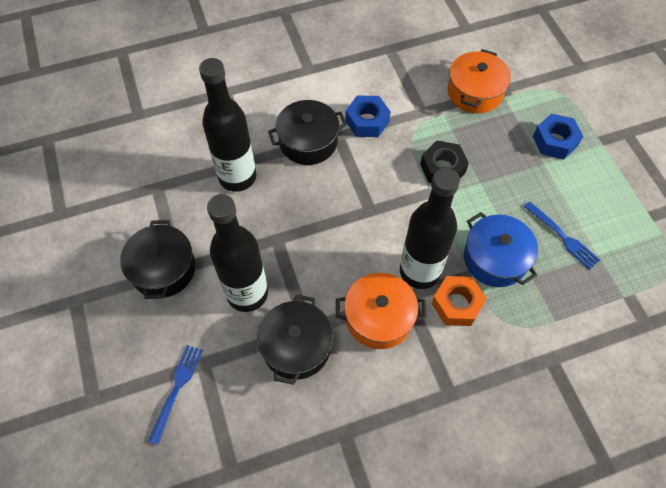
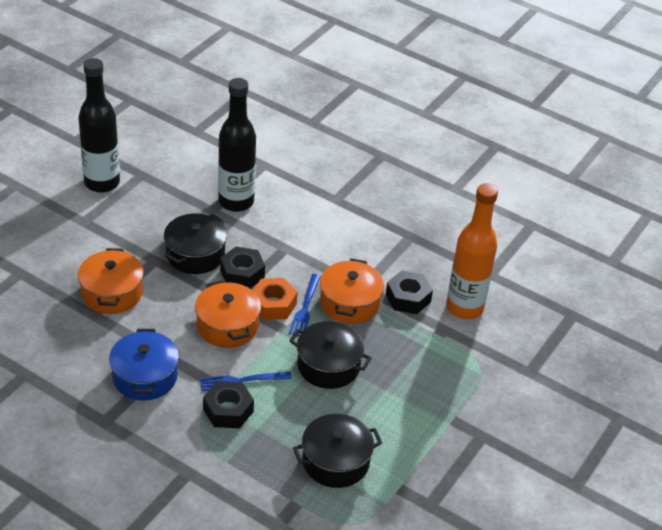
black bottle: 3 -> 2
black nut: 1 -> 3
blue nut: 2 -> 0
orange bottle: 0 -> 1
orange pot: 2 -> 3

